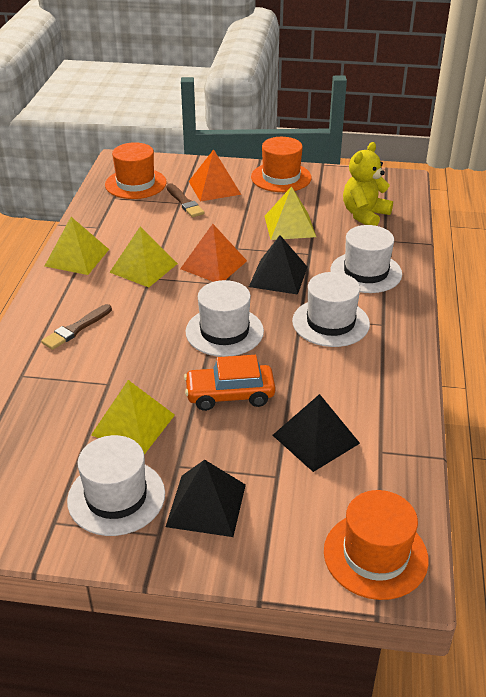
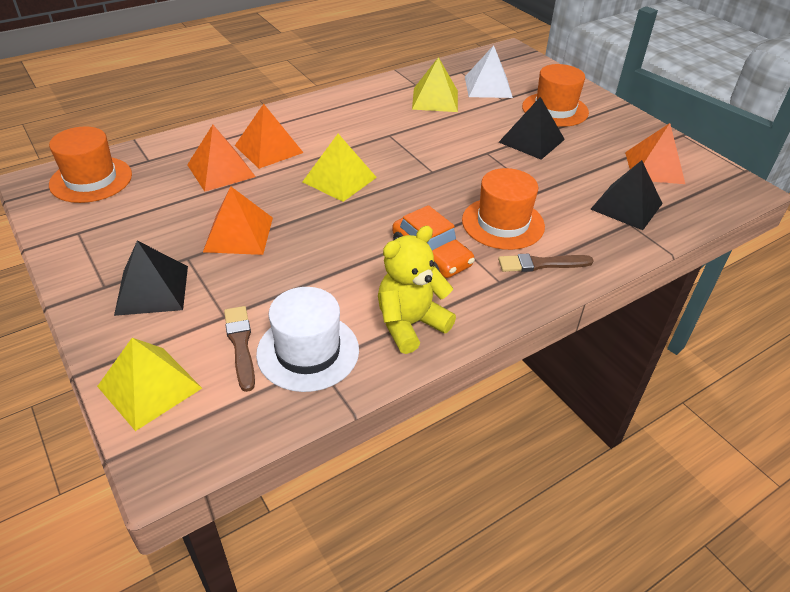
orange pyramid: 2 -> 4
white hat: 4 -> 1
white pyramid: 0 -> 1
yellow pyramid: 4 -> 3

